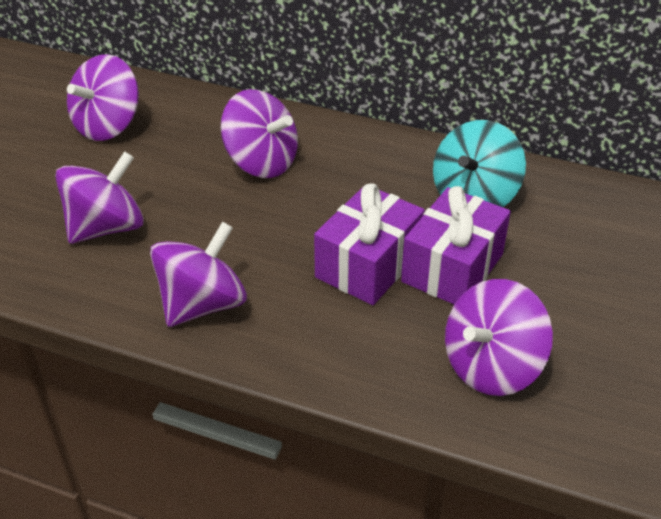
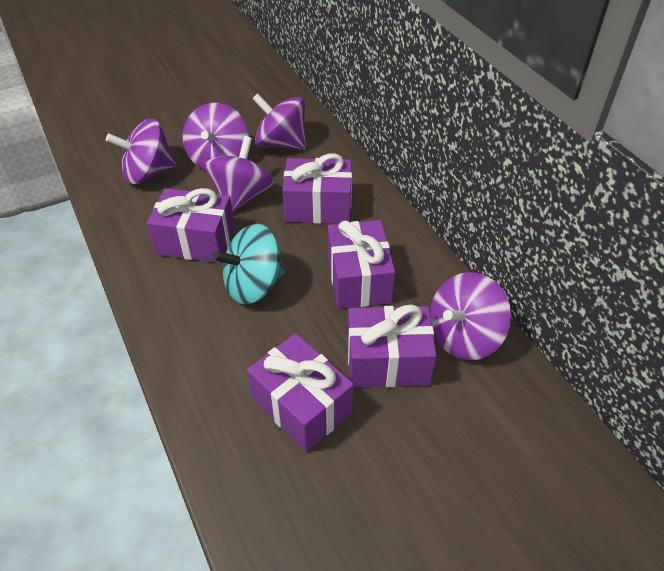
purple gift: 2 -> 5

